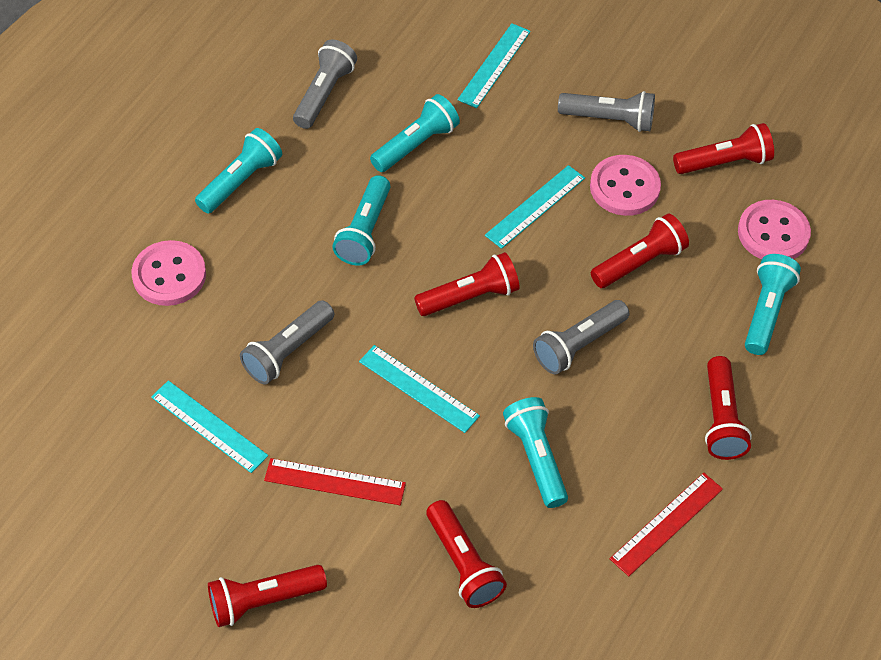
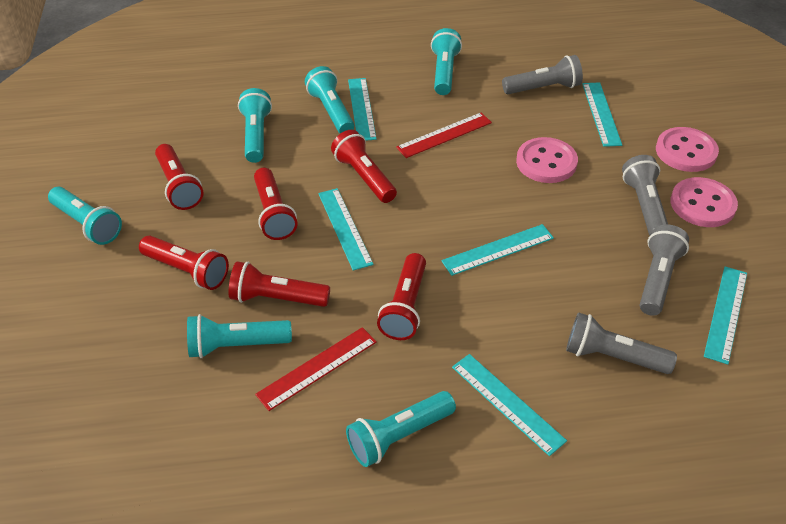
turquoise flashlight: 5 -> 6
turquoise ruler: 4 -> 6

